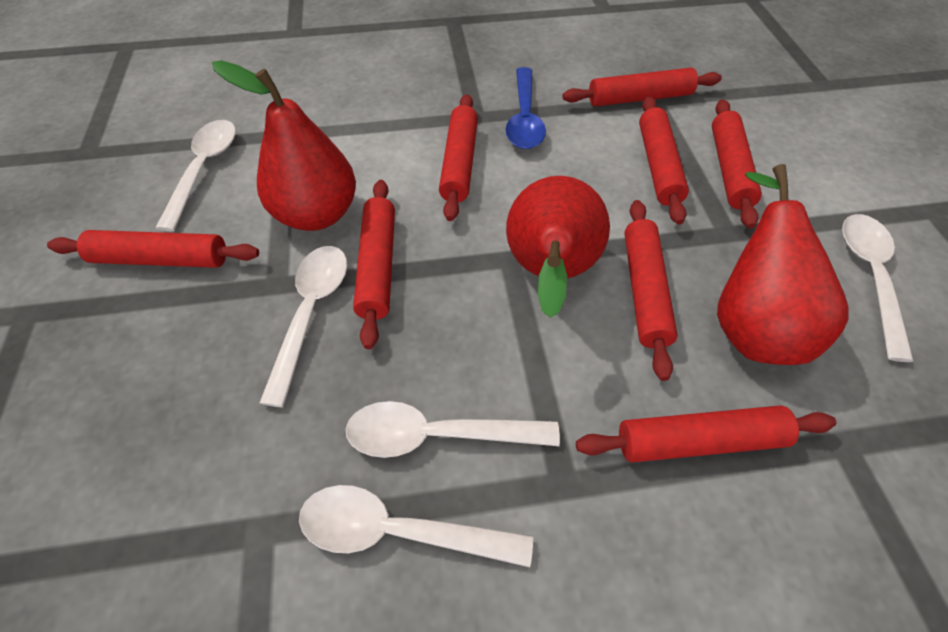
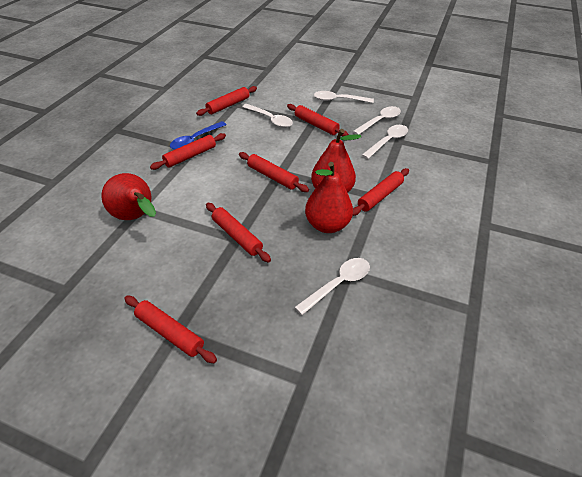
red rolling pin: 8 -> 7

